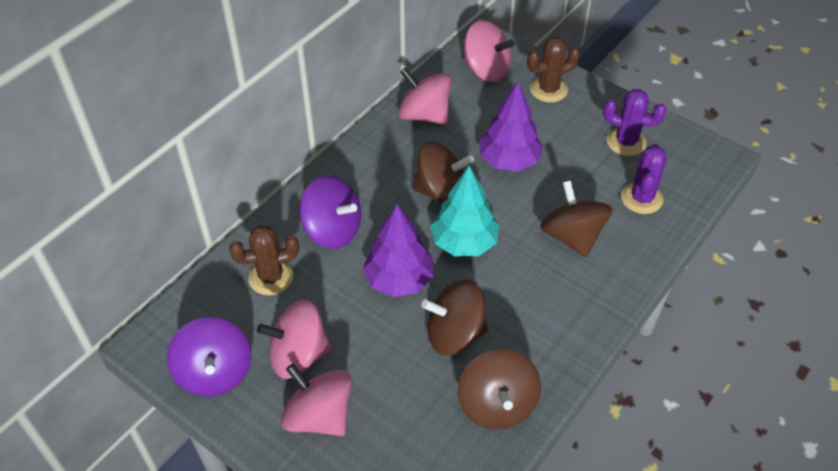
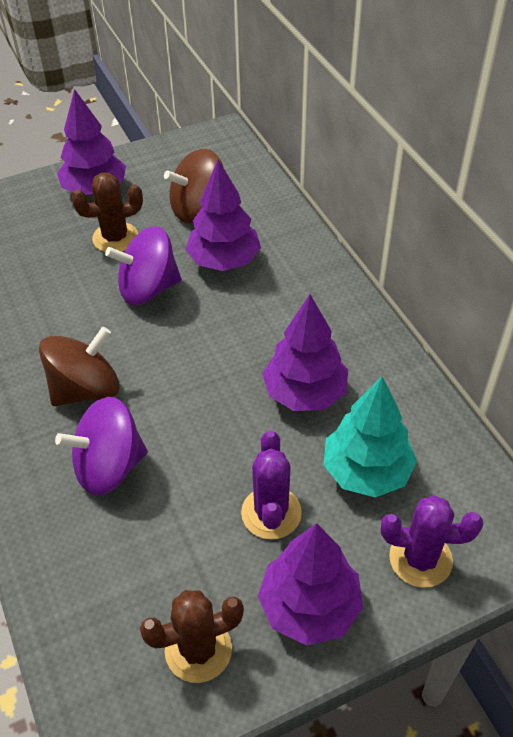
brown spinning top: 4 -> 2
pink spinning top: 4 -> 0
purple tree: 2 -> 4

